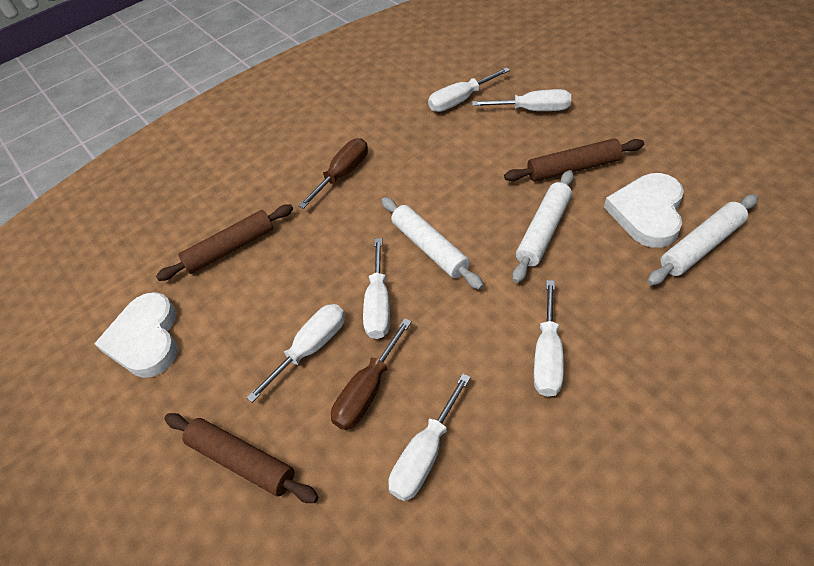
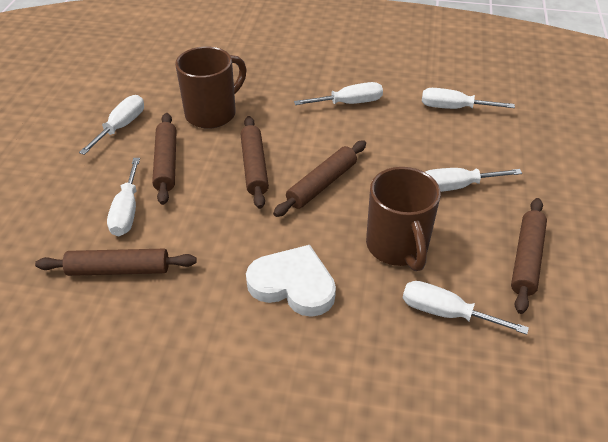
brown mug: 0 -> 2
brown rolling pin: 3 -> 5
brown screwdriver: 2 -> 0
white heart: 2 -> 1
white rolling pin: 3 -> 0

